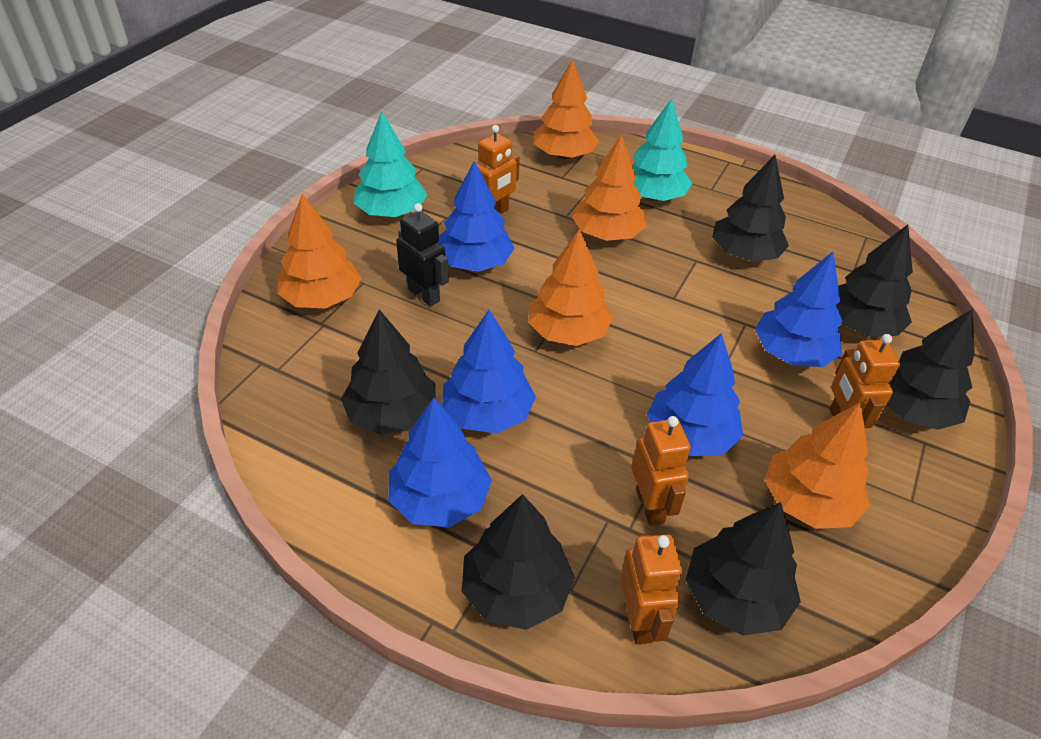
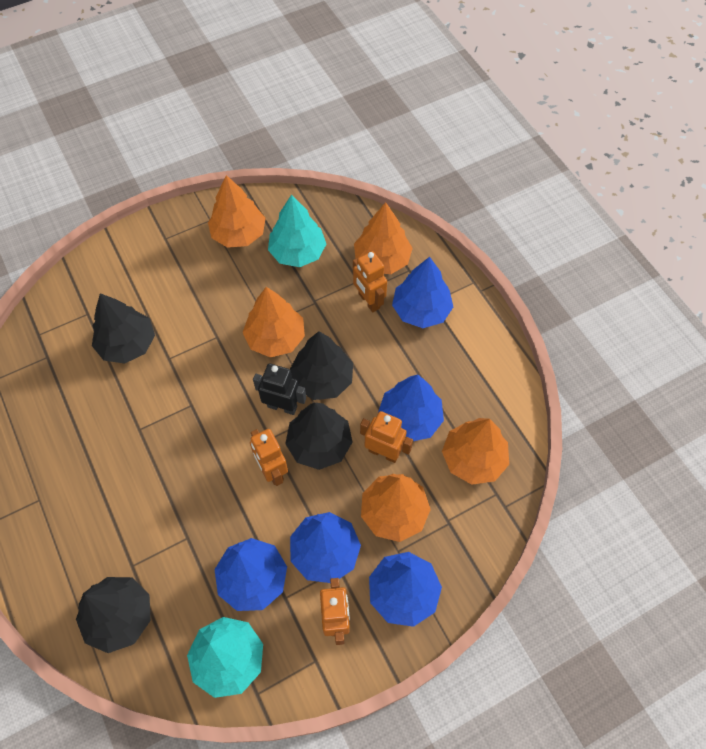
black tree: 6 -> 4

